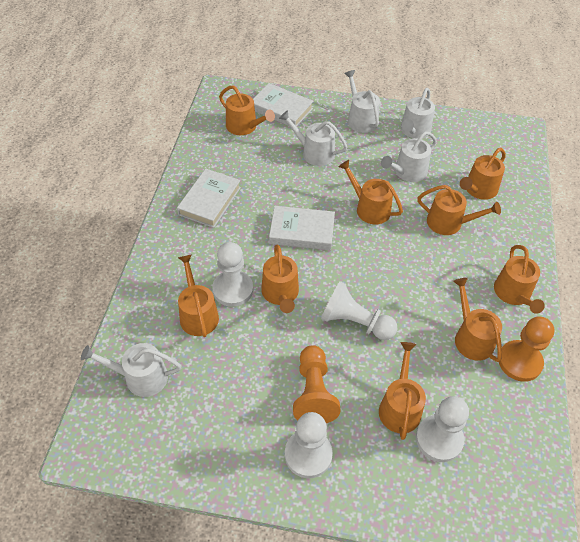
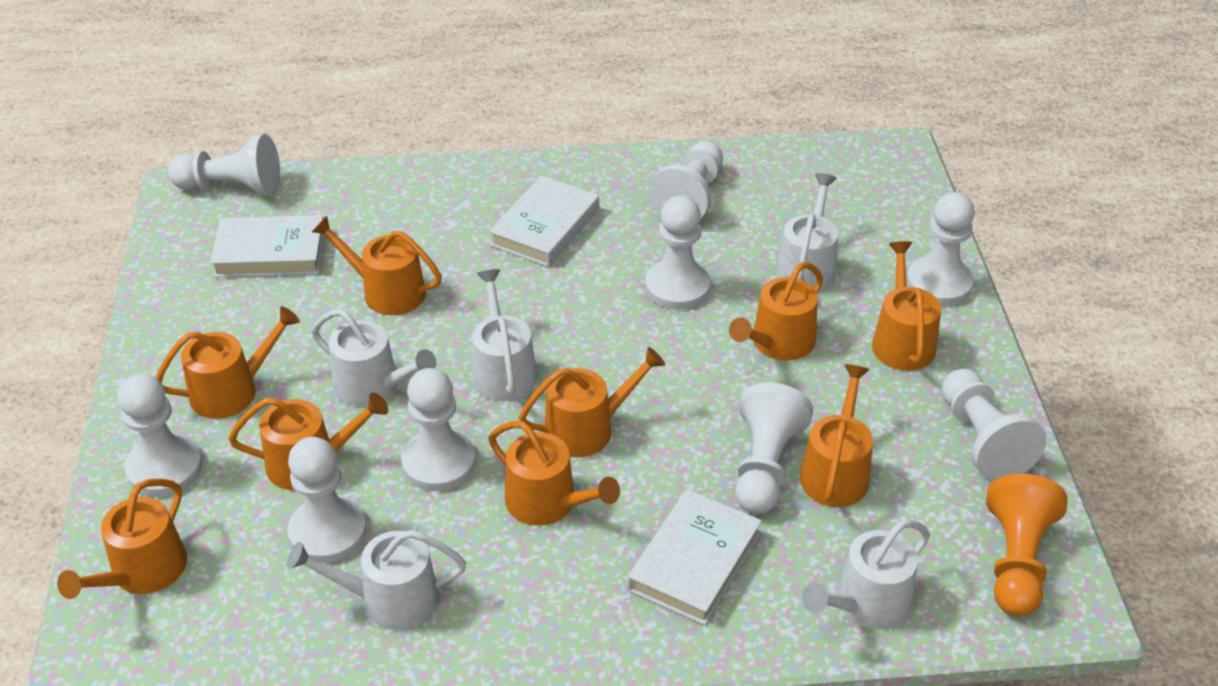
orange pawn: 2 -> 1
white pawn: 4 -> 9

